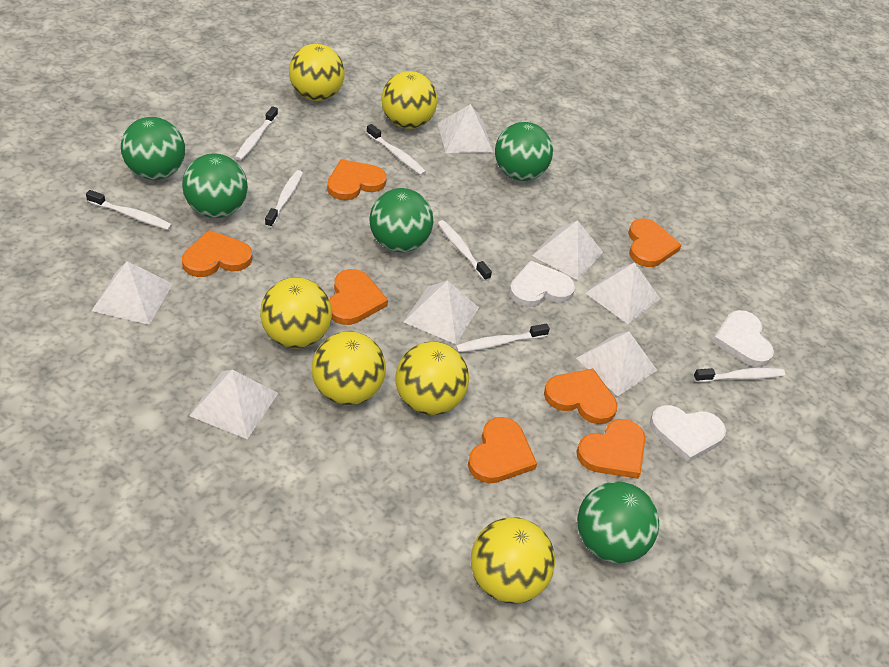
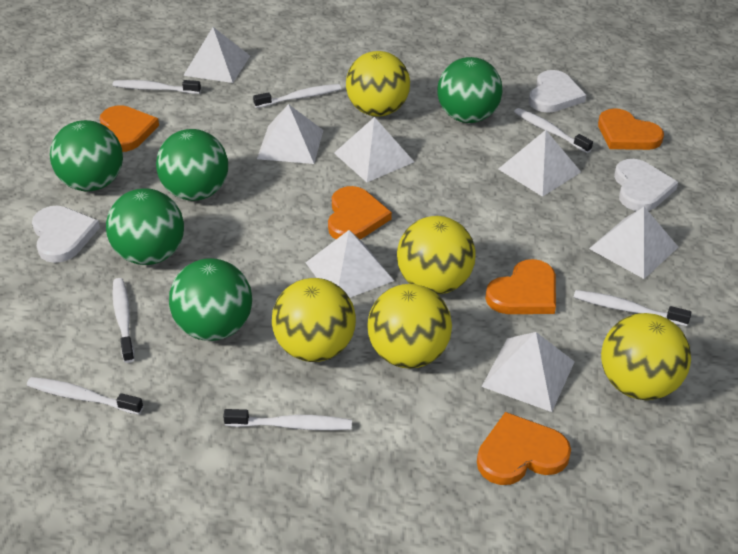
orange heart: 7 -> 5
yellow ball: 6 -> 5

